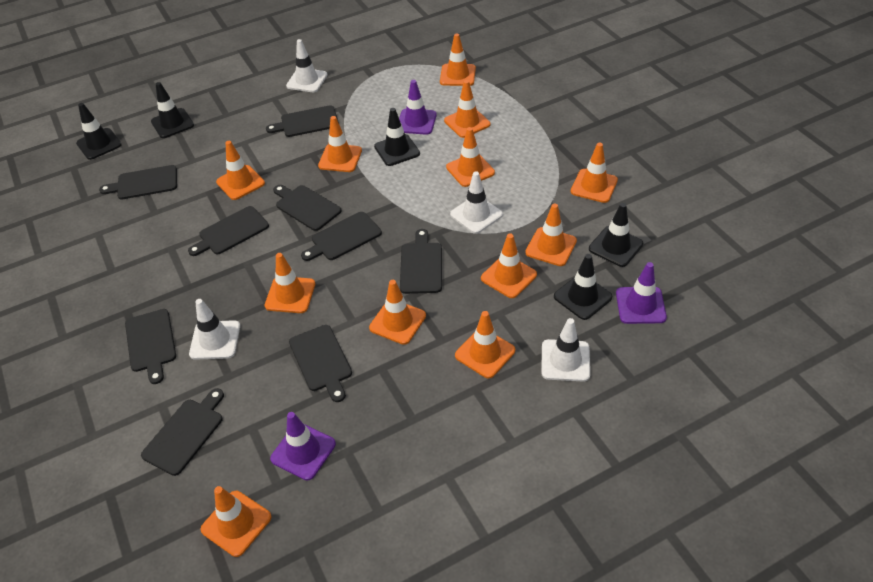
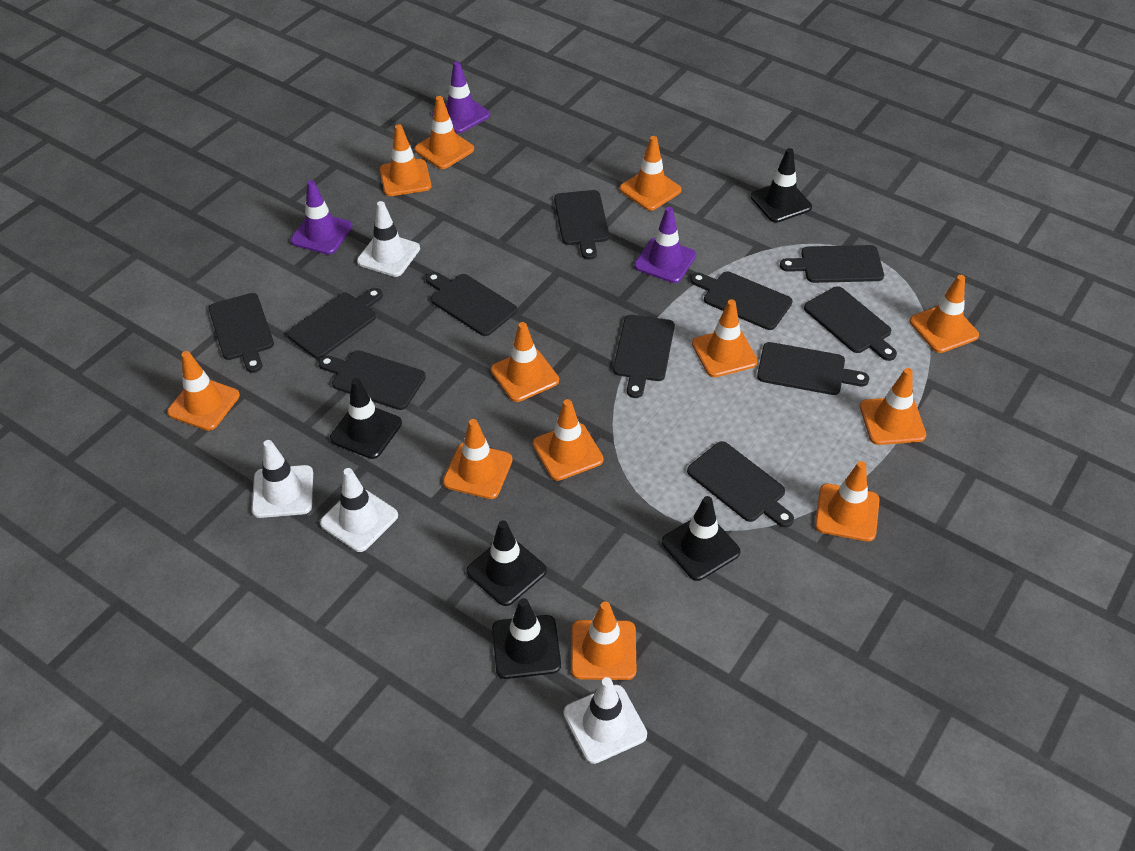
black cutting board: 9 -> 11

